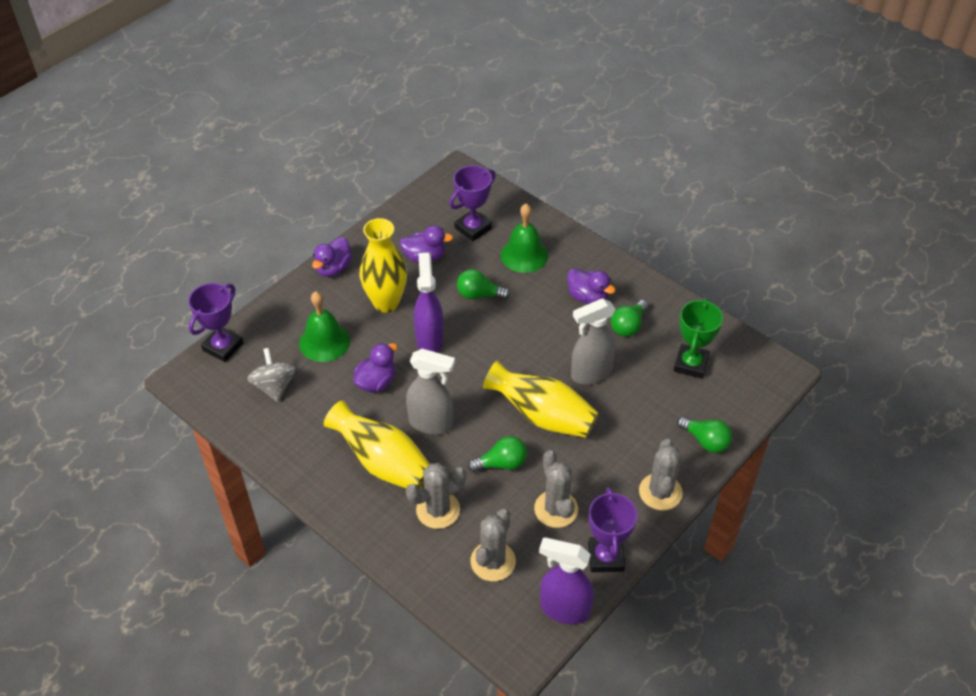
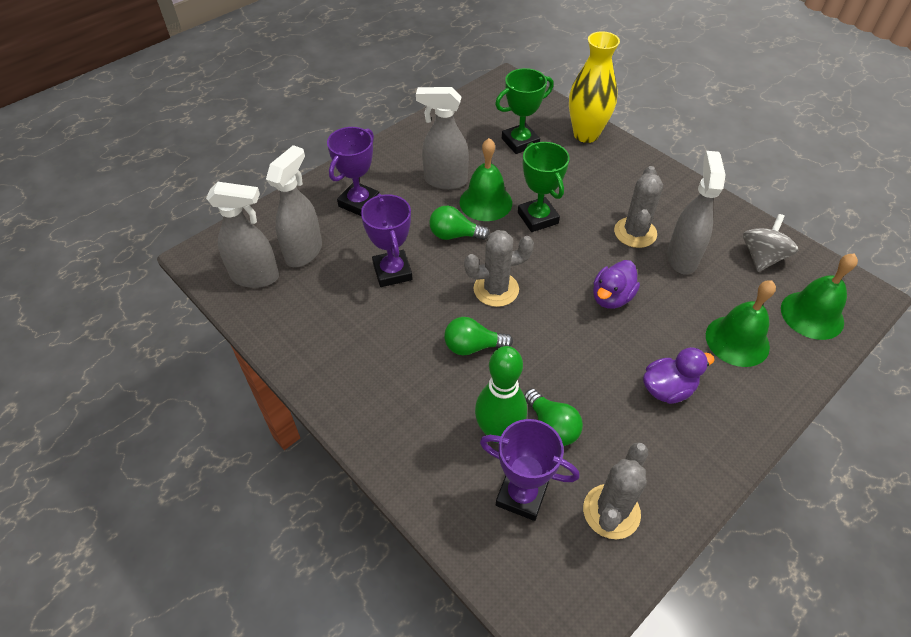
green bell: 2 -> 3
green bowling pin: 0 -> 1
green light bulb: 4 -> 3
green trophy: 1 -> 2
grey cactus: 4 -> 3
grey spray bottle: 2 -> 4
purple duck: 4 -> 2
purple spray bottle: 2 -> 0
yellow vase: 3 -> 1

